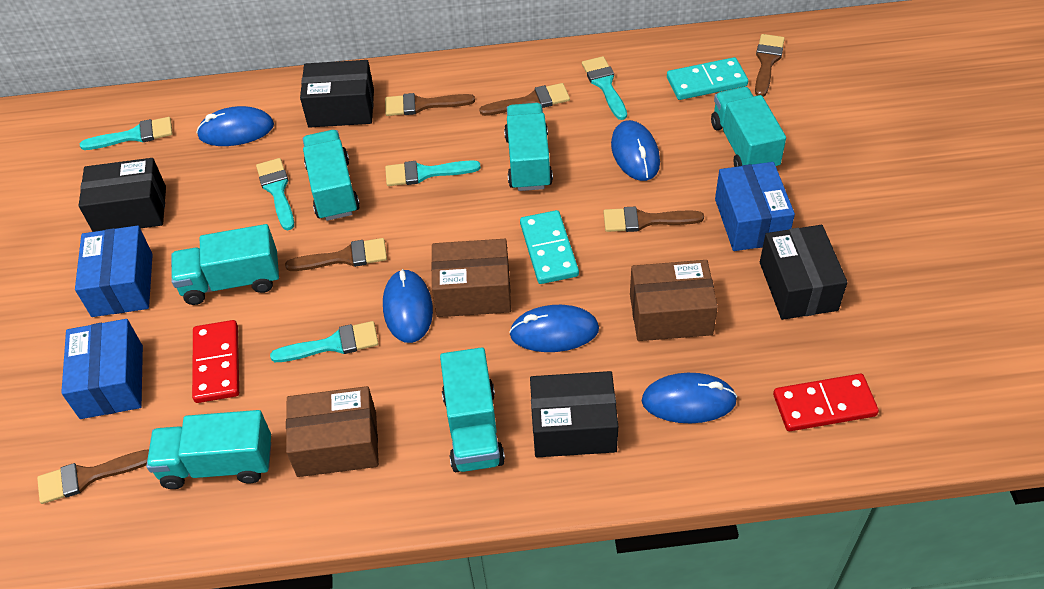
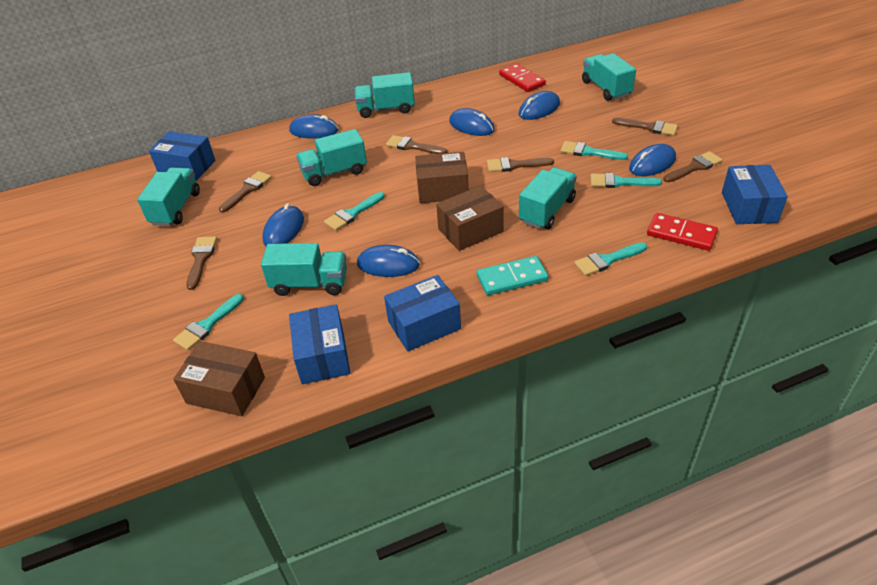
black box: 4 -> 0
blue box: 3 -> 4
blue mouse: 5 -> 6
turquoise domino: 2 -> 1

